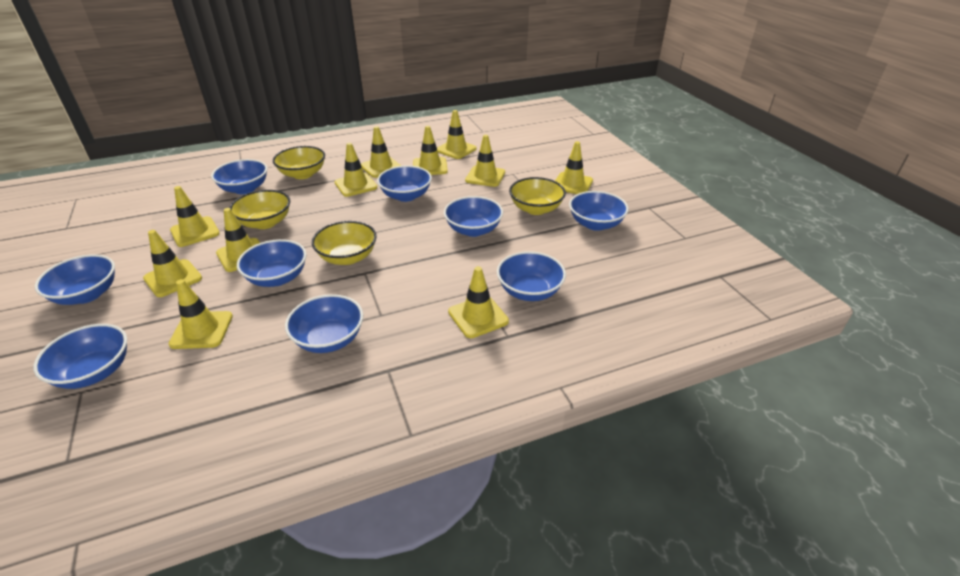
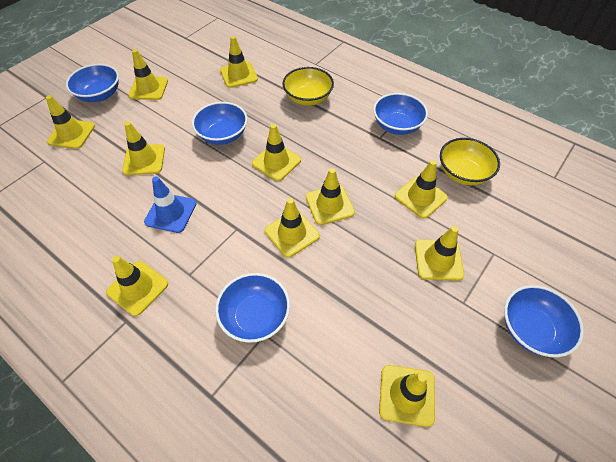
blue bowl: 9 -> 5
blue traffic cone: 0 -> 1
yellow bowl: 4 -> 2

